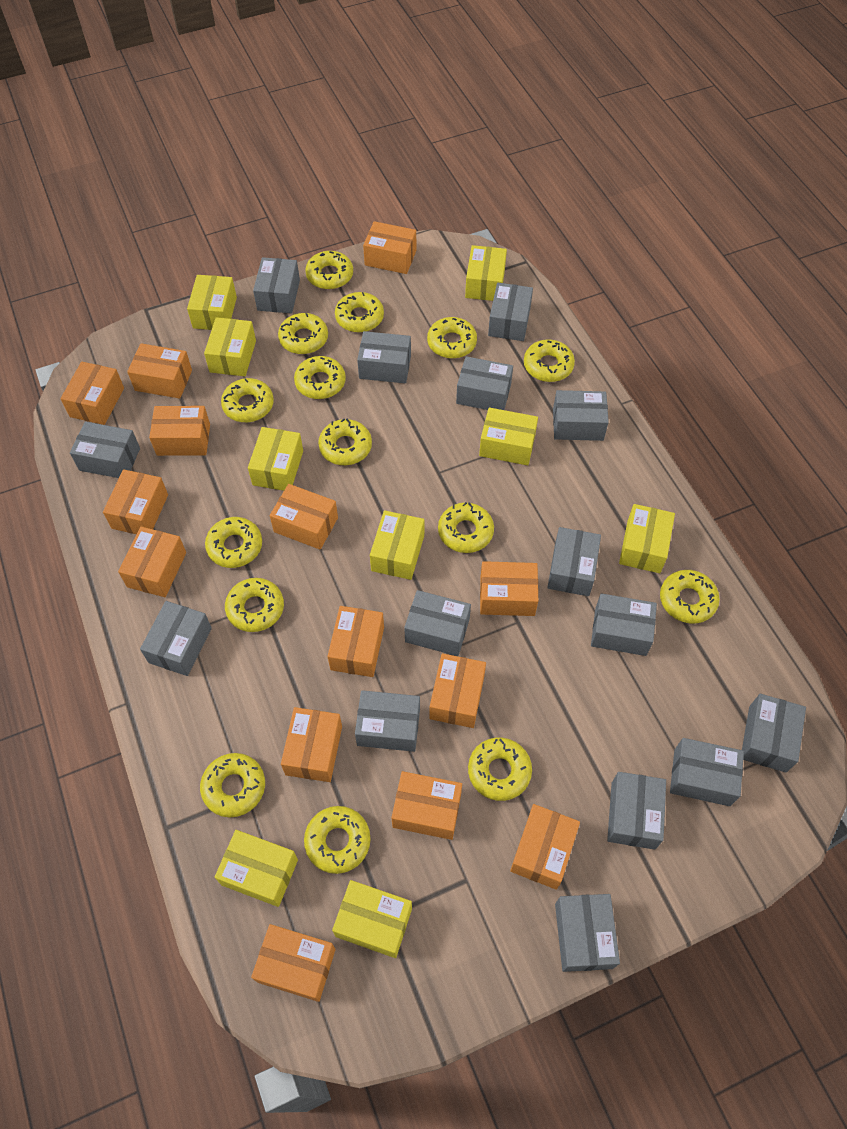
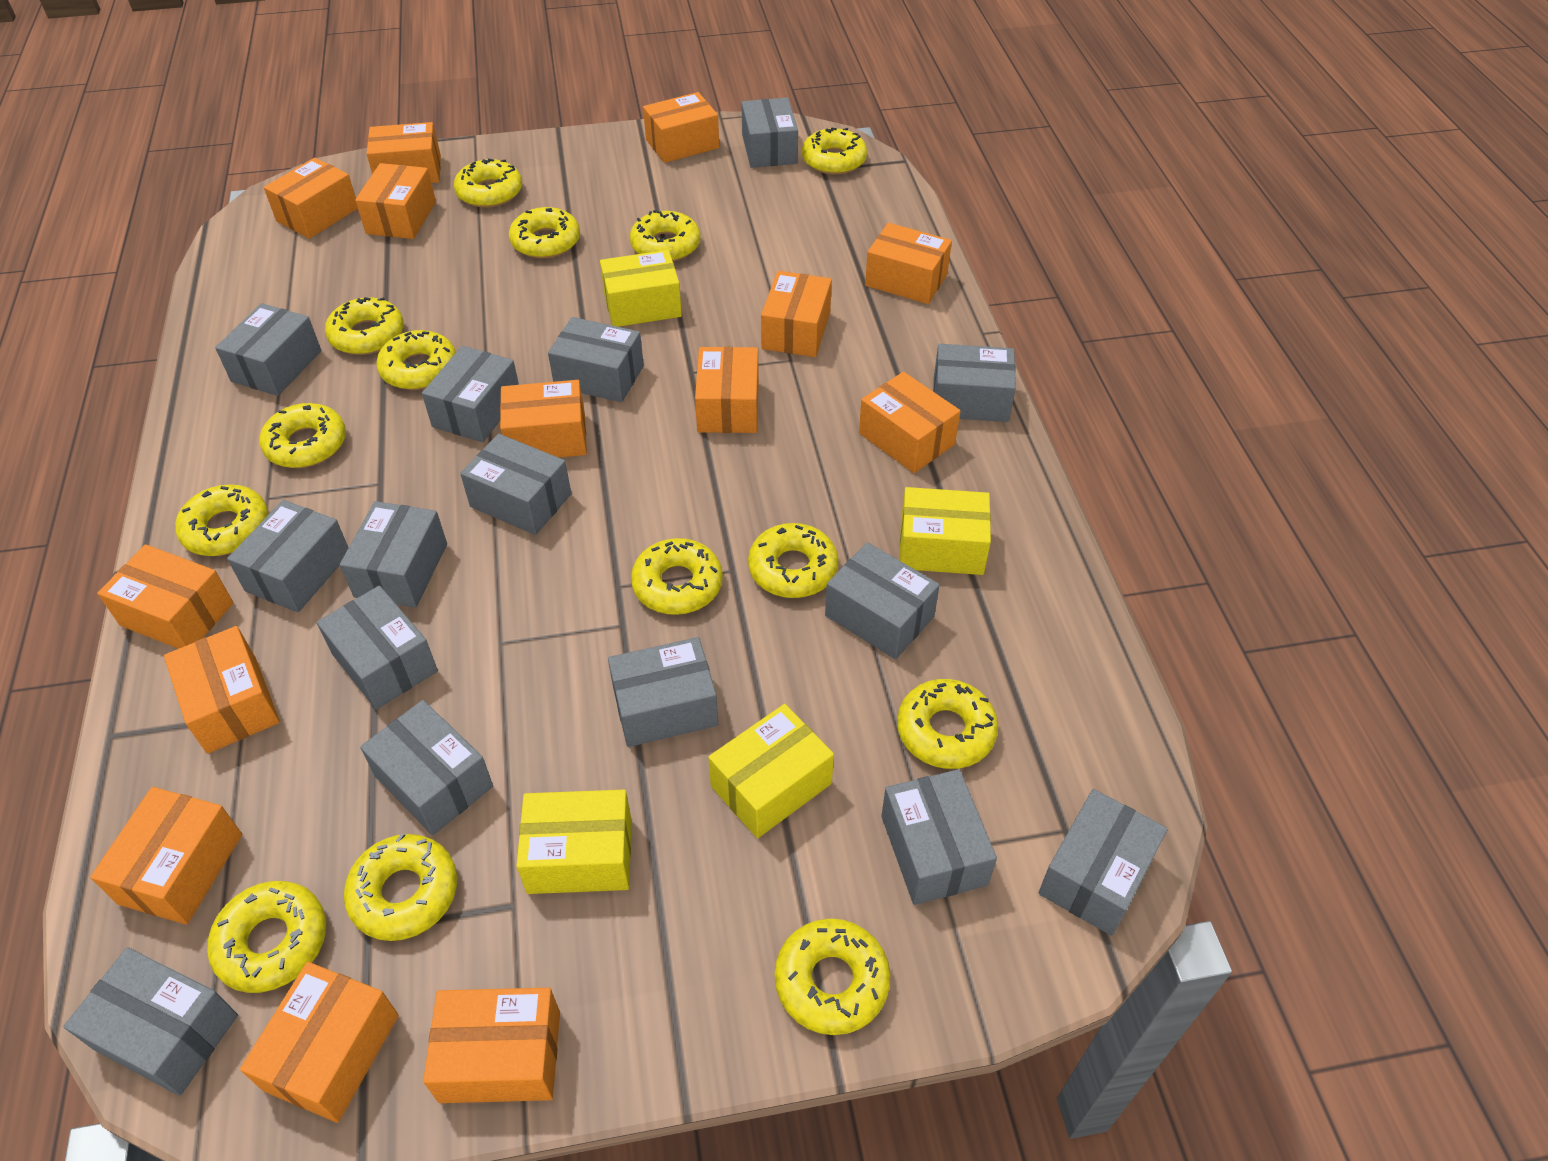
yellow box: 9 -> 4
yellow donut: 15 -> 14

